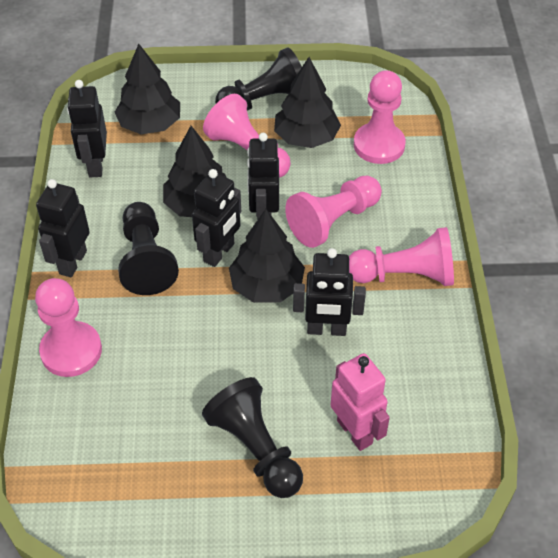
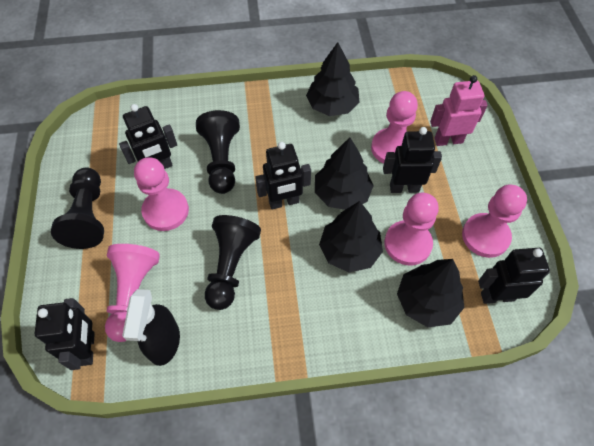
black spray bottle: 0 -> 1

